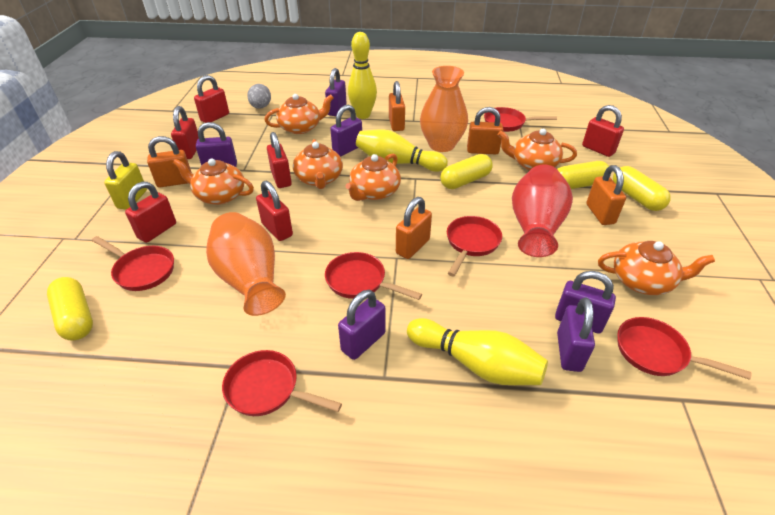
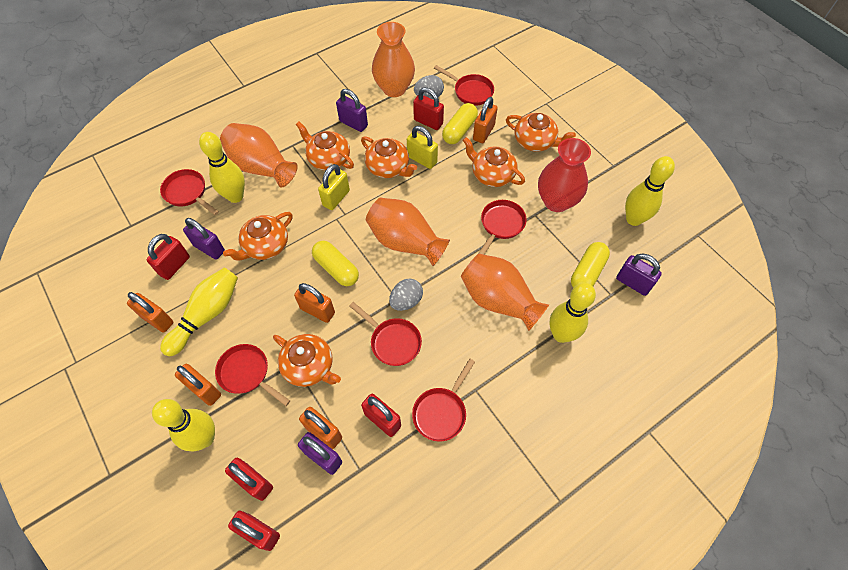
grey egg: 1 -> 2
orange vase: 2 -> 4
purple padlock: 6 -> 4
red padlock: 6 -> 5
yellow bowling pin: 3 -> 5
yellow capsule: 4 -> 3
yellow padlock: 1 -> 2

